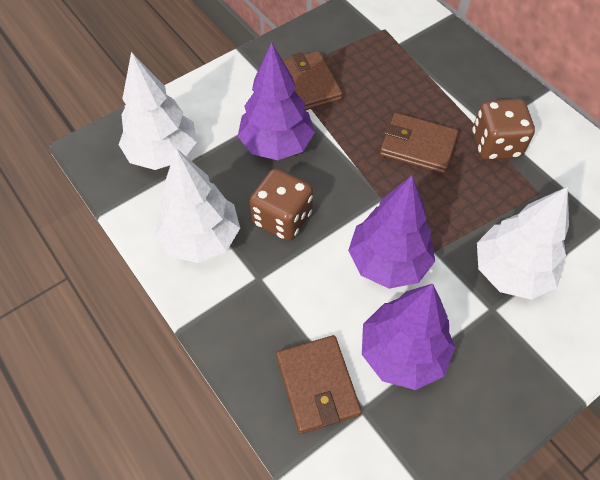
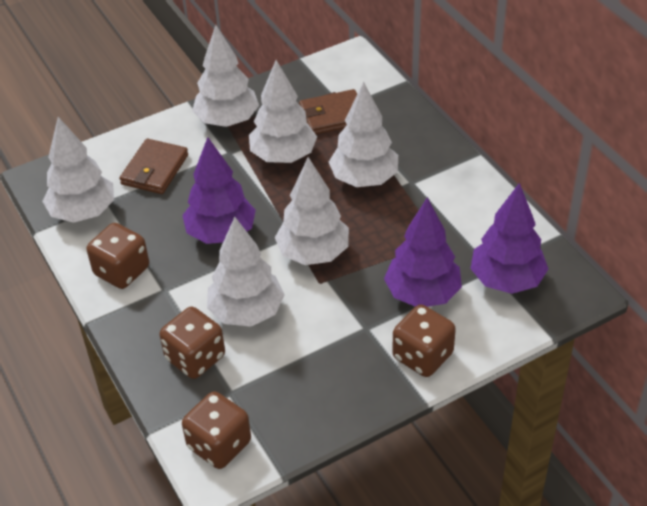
brown dice: 2 -> 4
brown wallet: 3 -> 2
white tree: 3 -> 6

